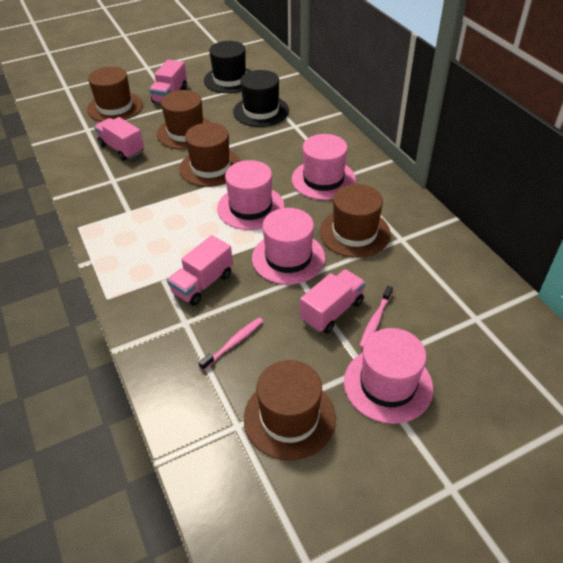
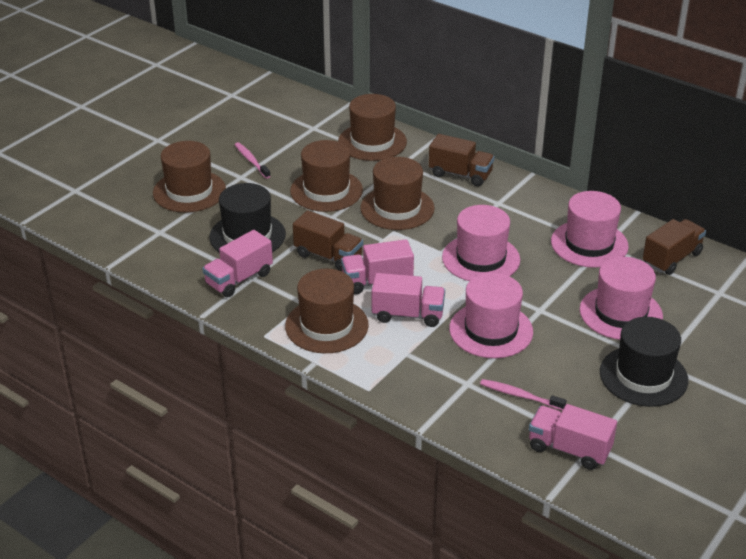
brown truck: 0 -> 3

